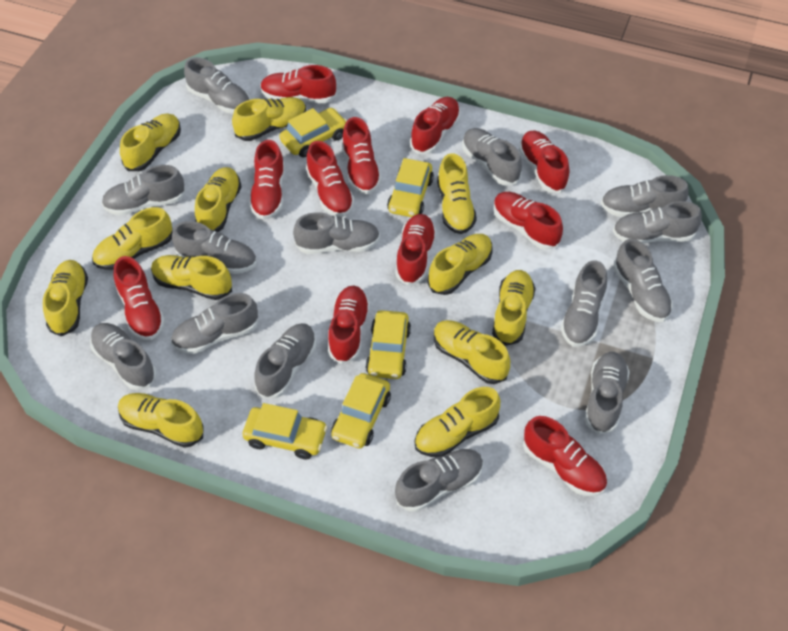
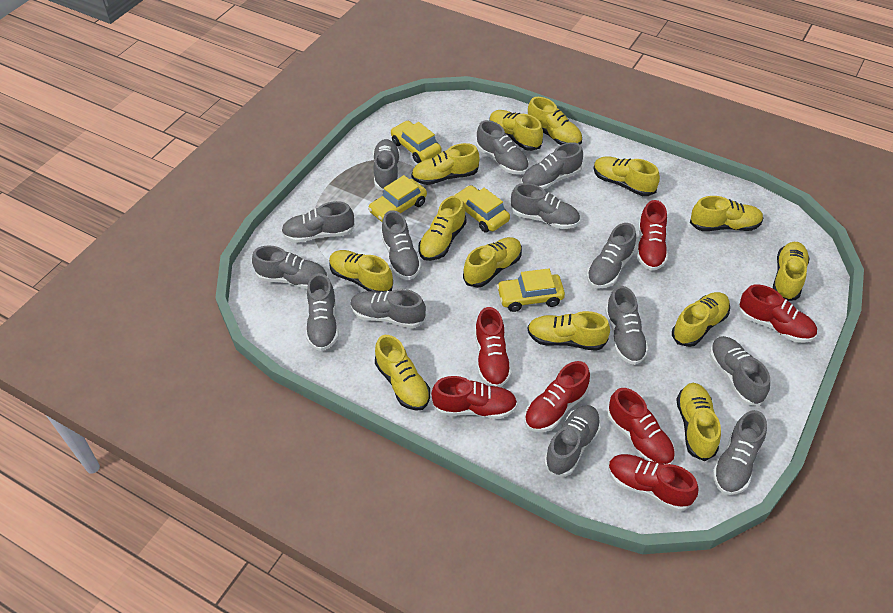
red shoe: 11 -> 7
yellow car: 5 -> 4
yellow shoe: 12 -> 13

